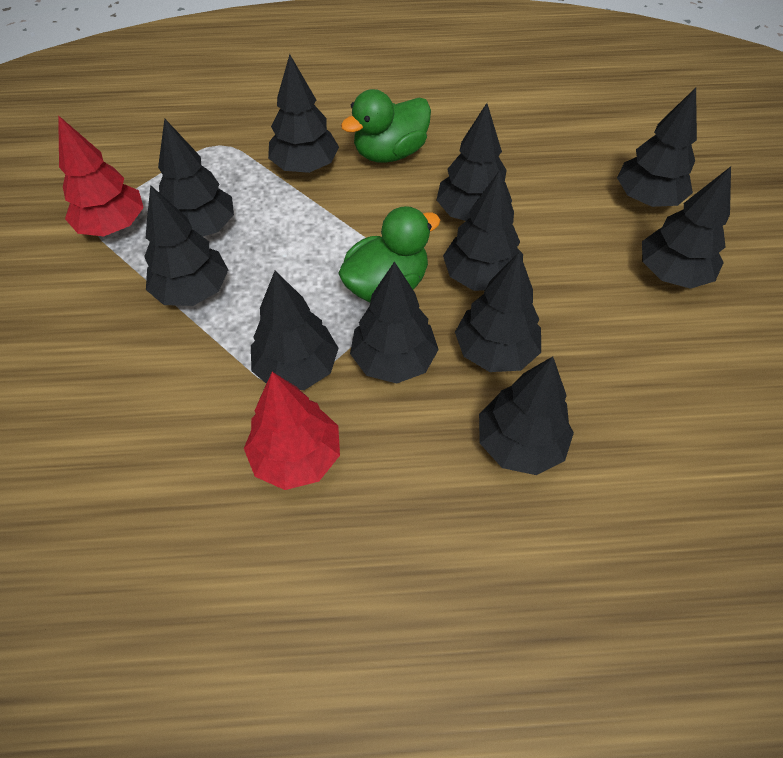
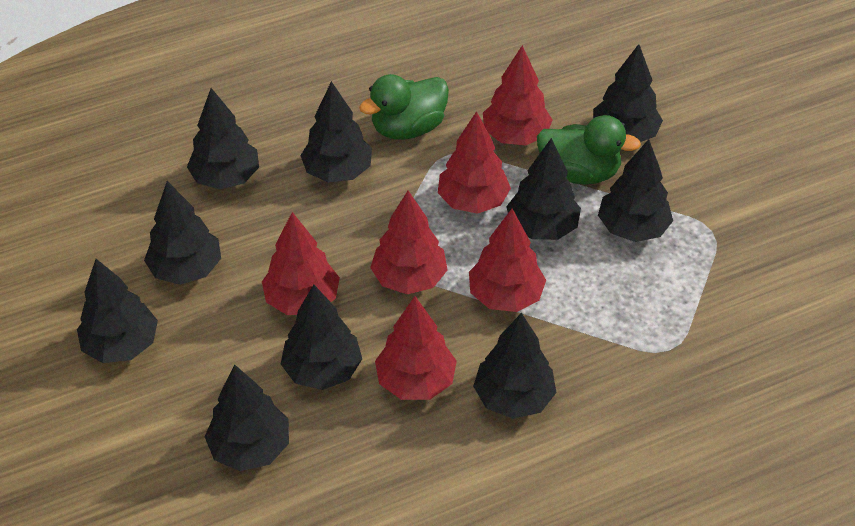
black tree: 11 -> 10
red tree: 2 -> 6

